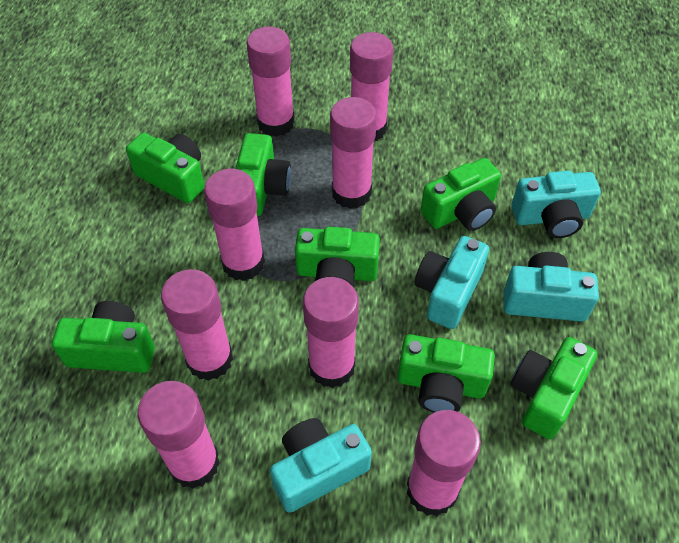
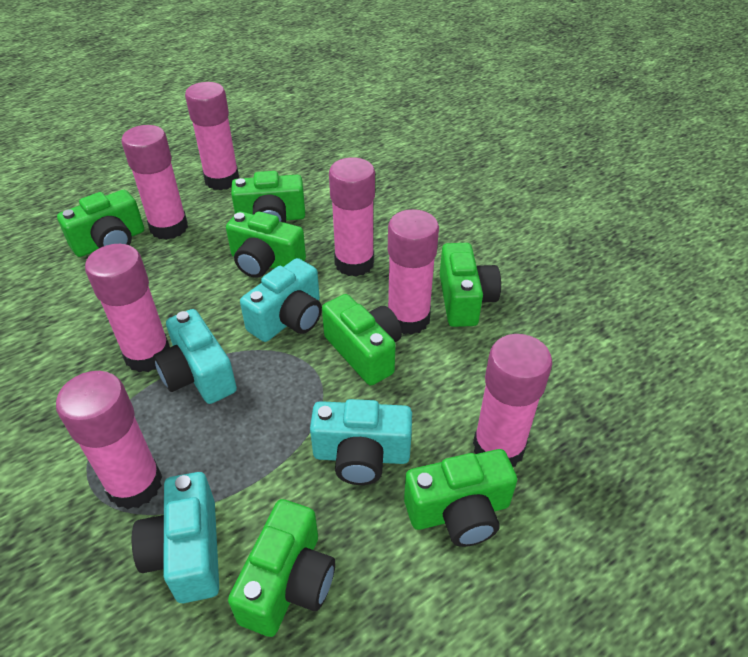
pink glue stick: 8 -> 7

